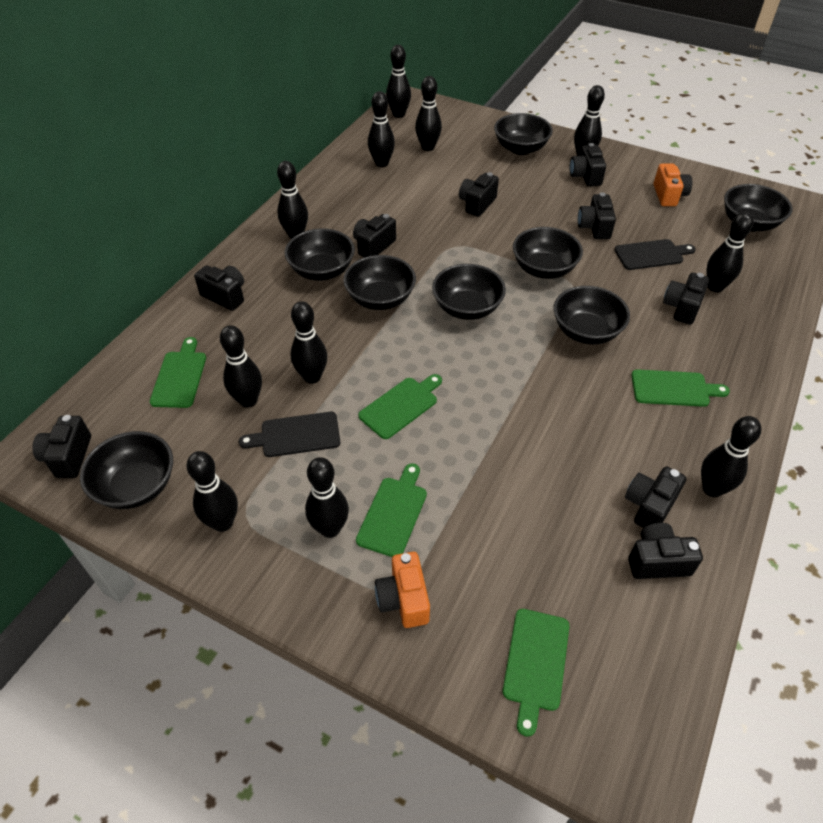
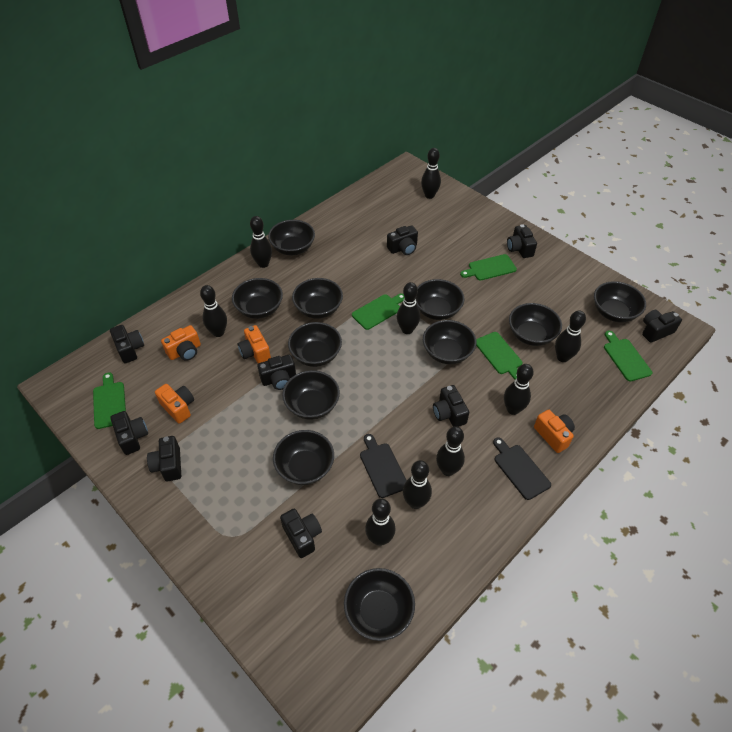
black bowl: 8 -> 11
black bowling pin: 11 -> 9
orange camera: 2 -> 4

